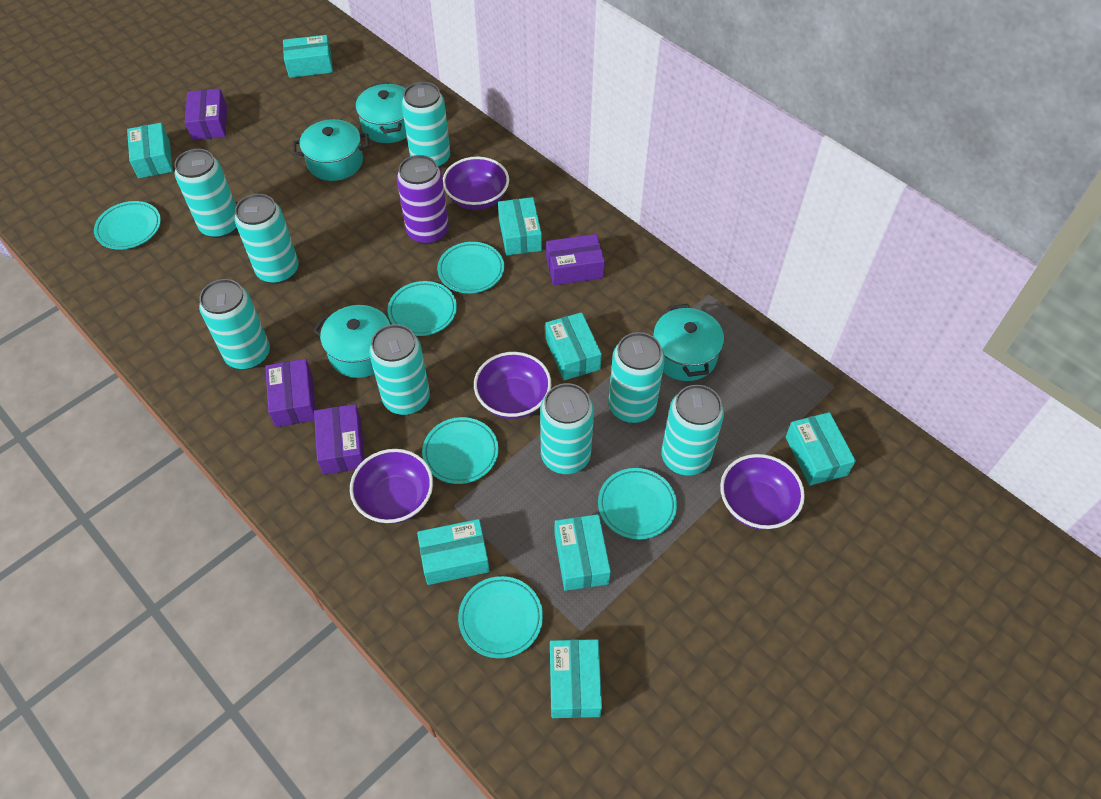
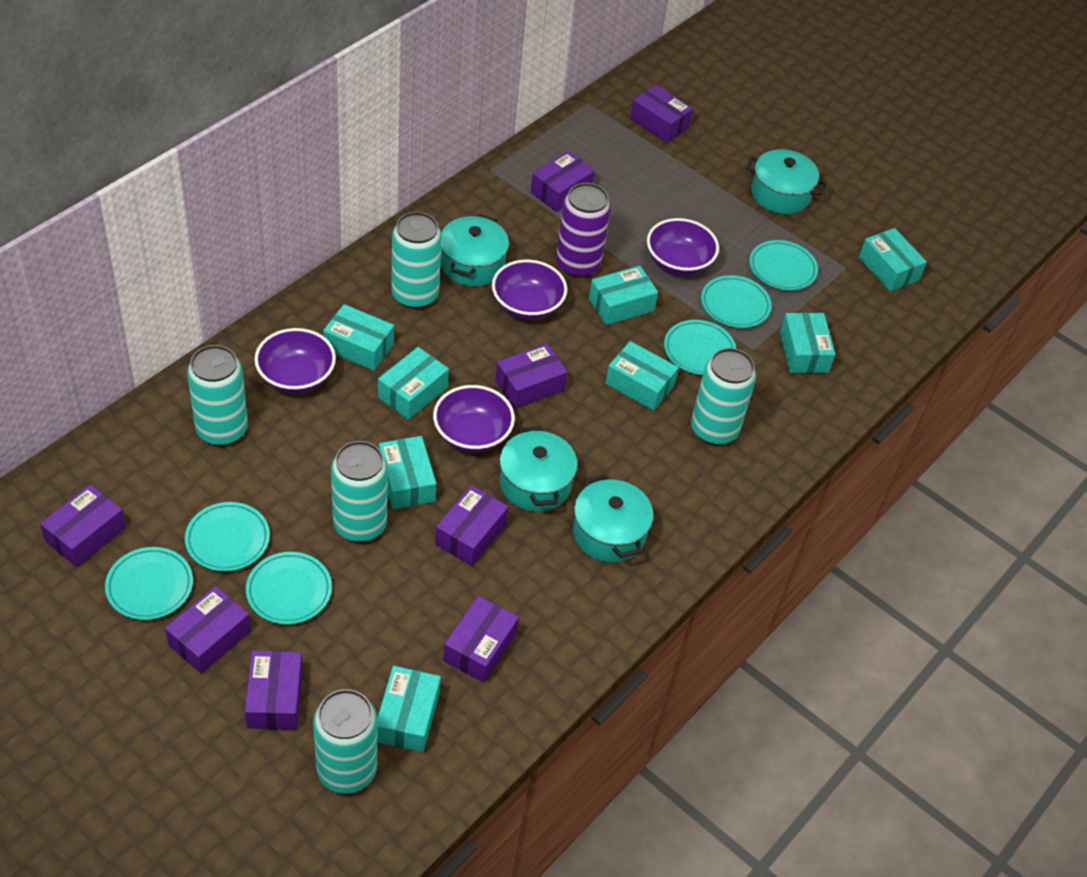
purple box: 4 -> 8
turquoise can: 8 -> 5

